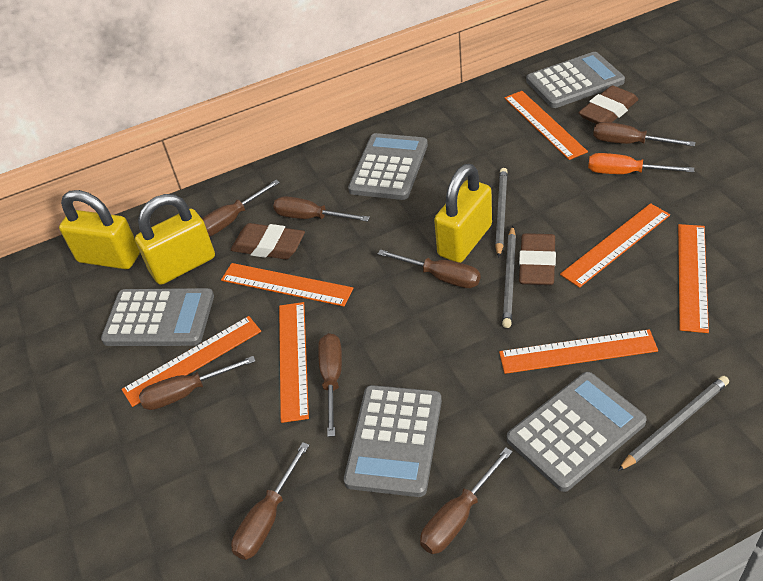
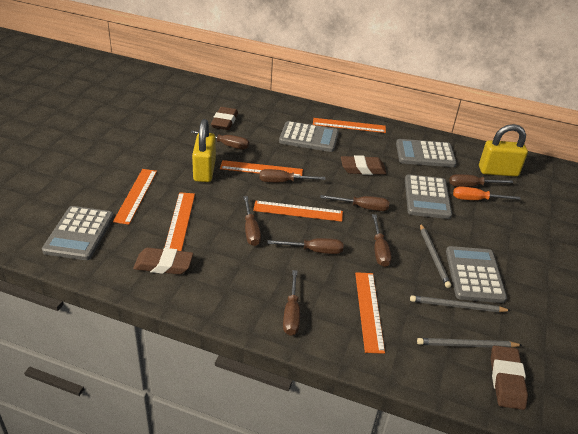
brown eraser: 3 -> 4
orange ruler: 7 -> 6
yellow padlock: 3 -> 2

